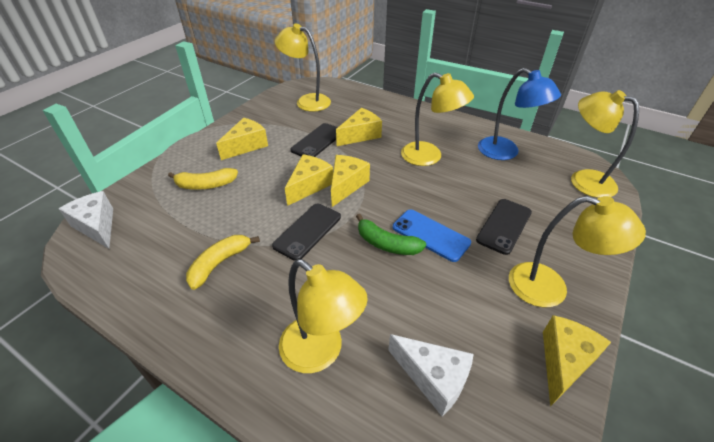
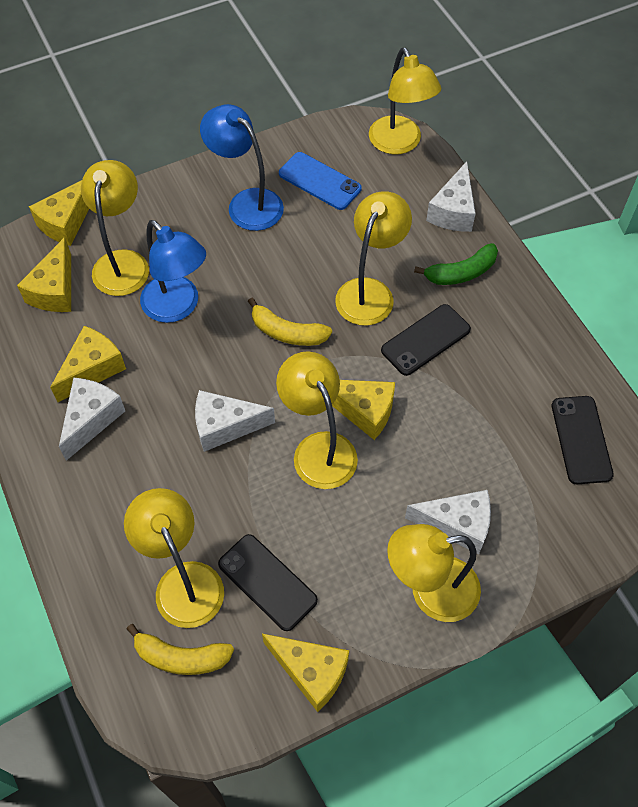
blue lamp: 1 -> 2
white cheese: 2 -> 4
yellow lamp: 5 -> 6

